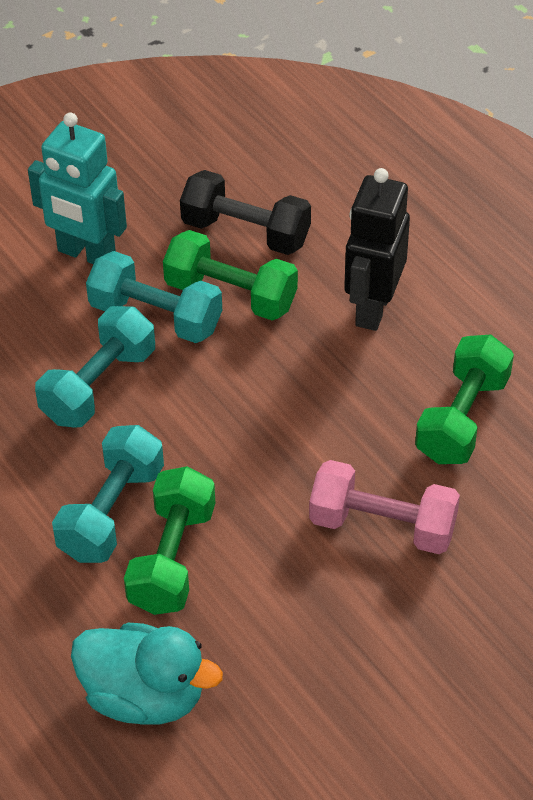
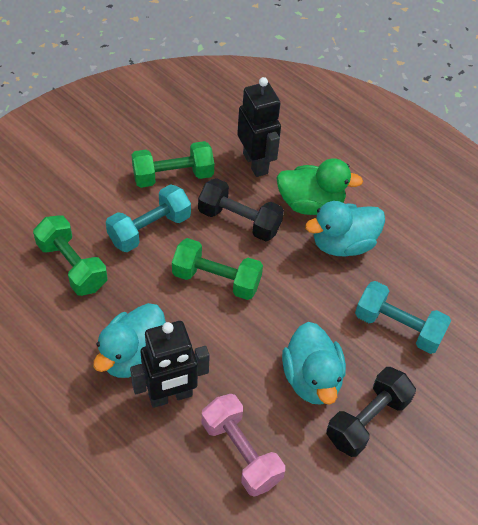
black dumbbell: 1 -> 2
black robot: 1 -> 2
green duck: 0 -> 1
turquoise duck: 1 -> 3
turquoise dumbbell: 3 -> 2
turquoise robot: 1 -> 0

